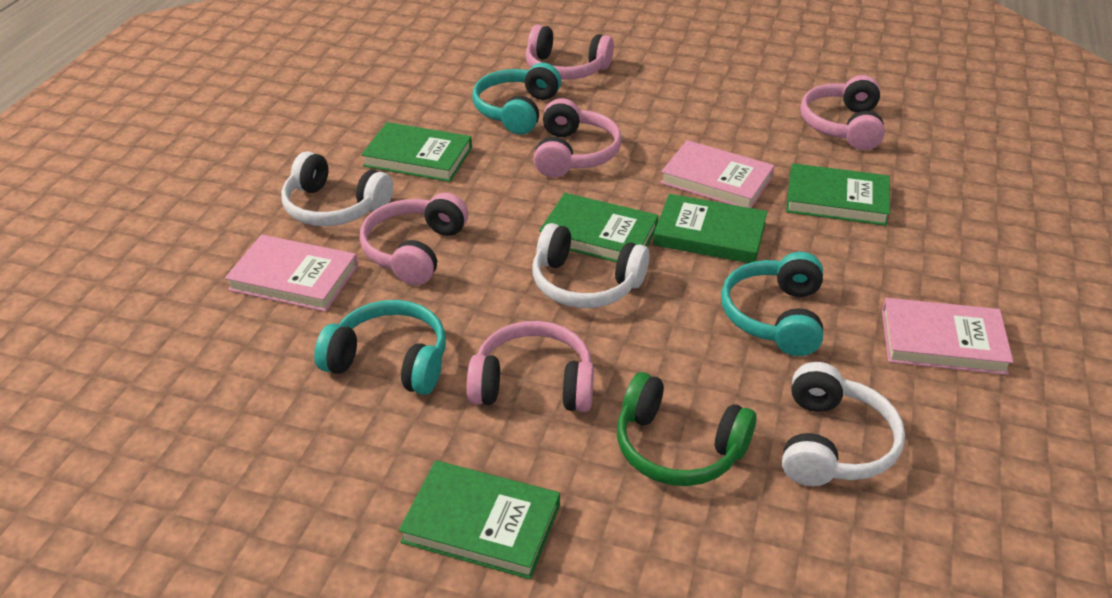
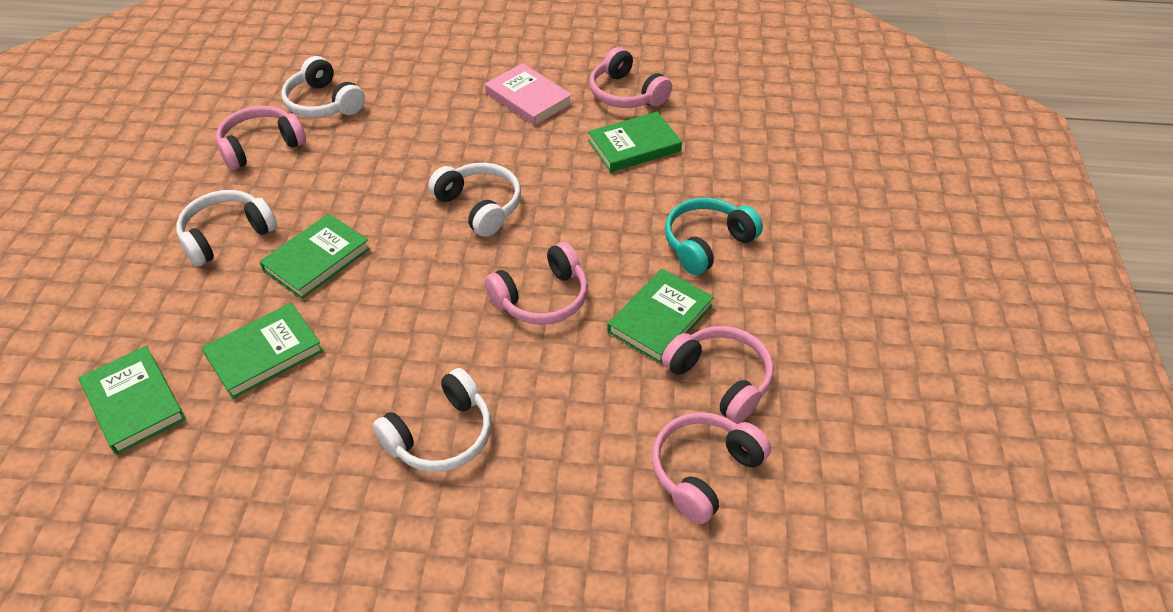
green headphones: 1 -> 0
pink book: 3 -> 1
turquoise headphones: 3 -> 1
white headphones: 3 -> 4

